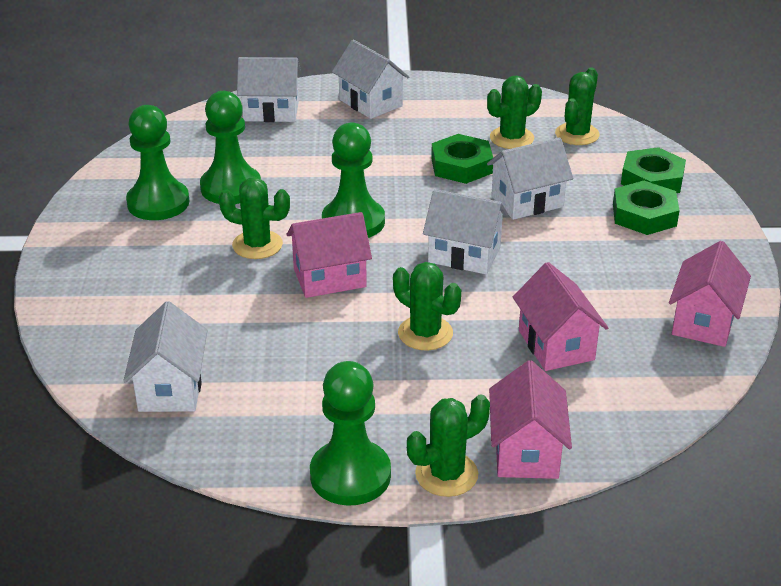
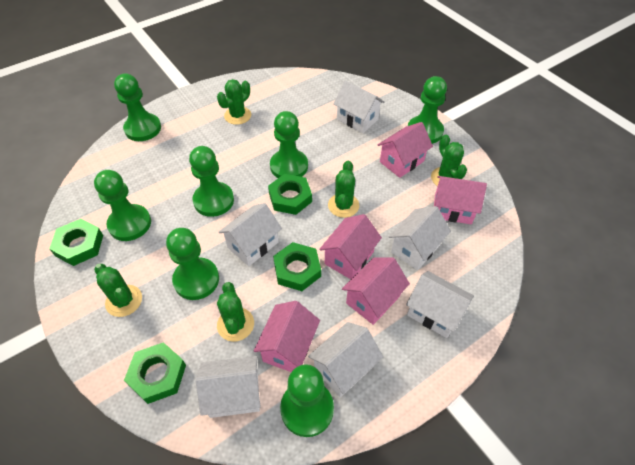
green nut: 3 -> 4
green pawn: 4 -> 7
pink house: 4 -> 5
white house: 5 -> 6

